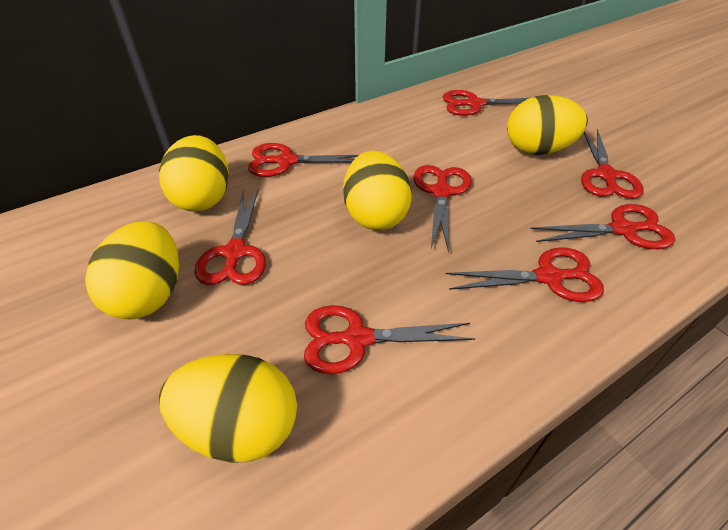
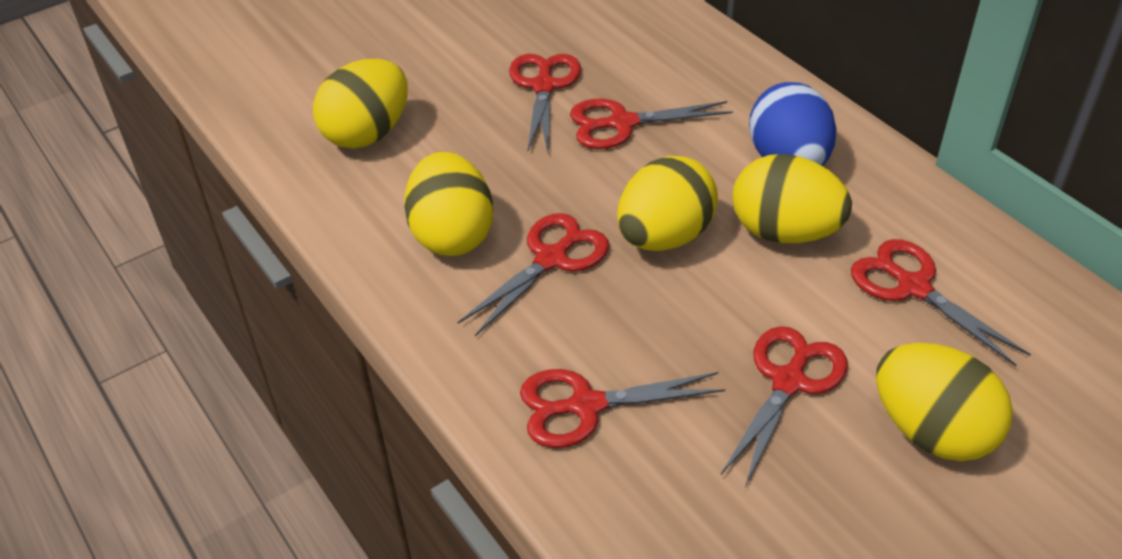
blue egg: 0 -> 1
red scissors: 8 -> 6

